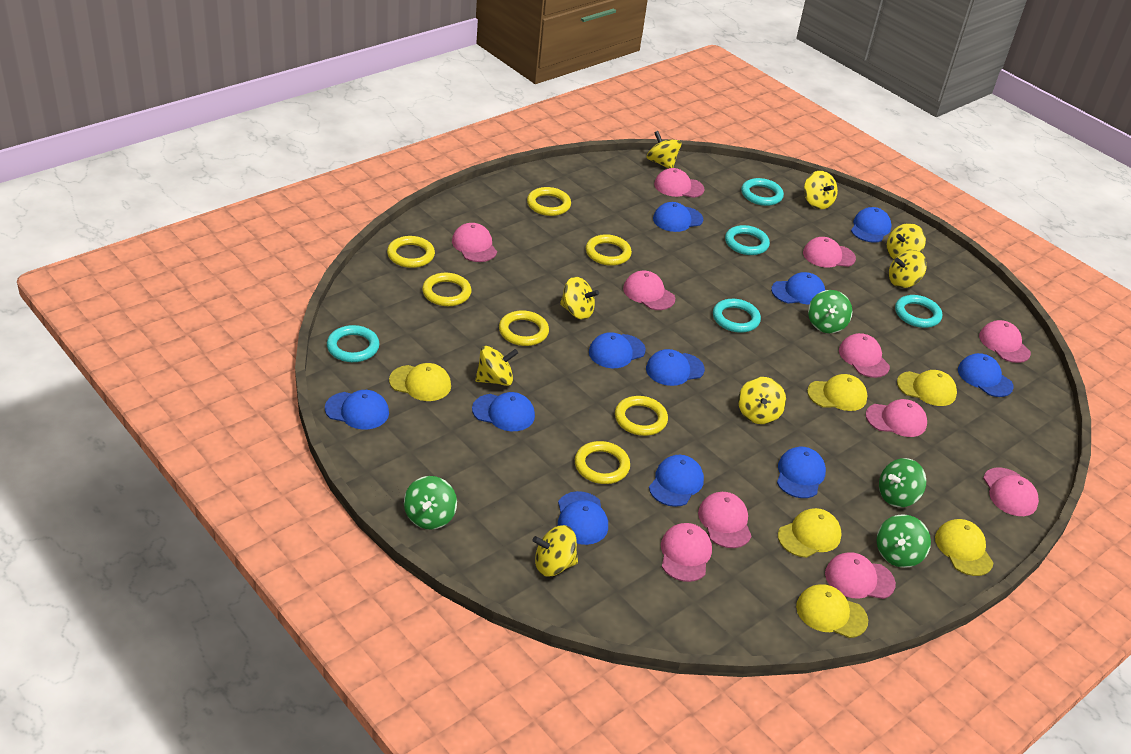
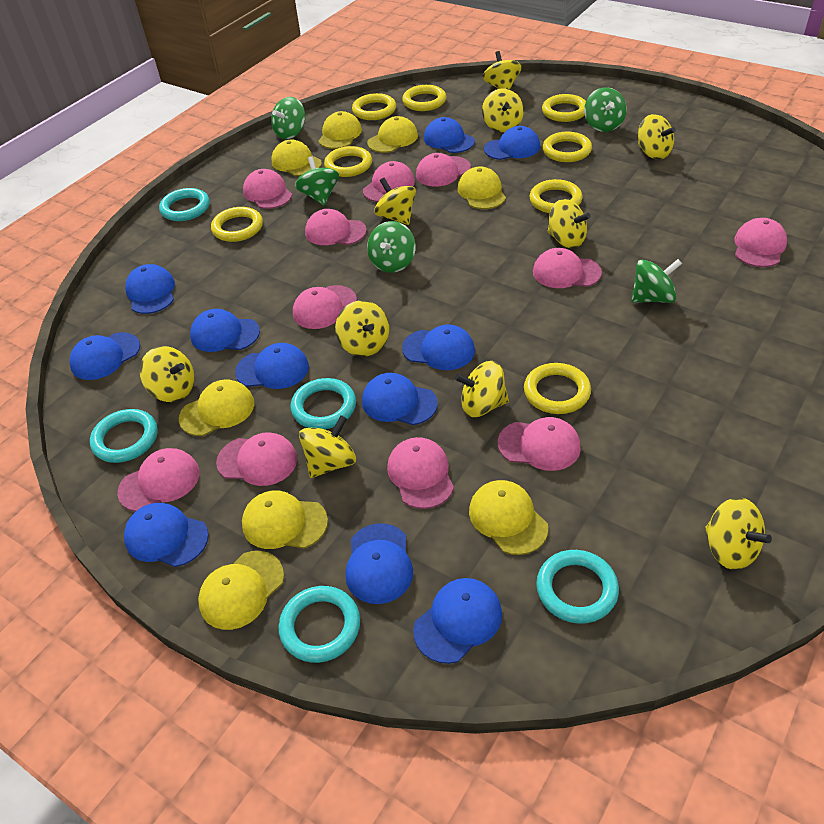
green spinning top: 4 -> 5
yellow cap: 6 -> 8
yellow ring: 7 -> 8
yellow spinning top: 8 -> 10

